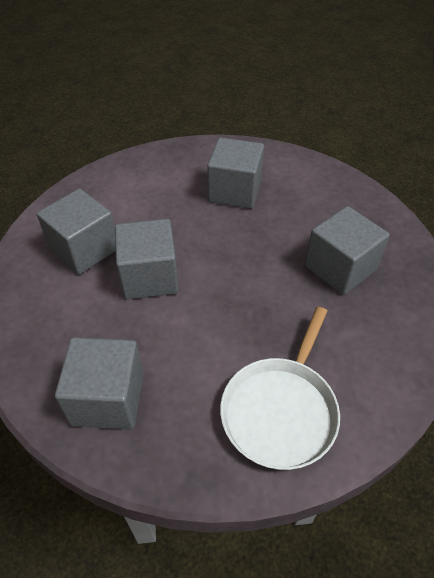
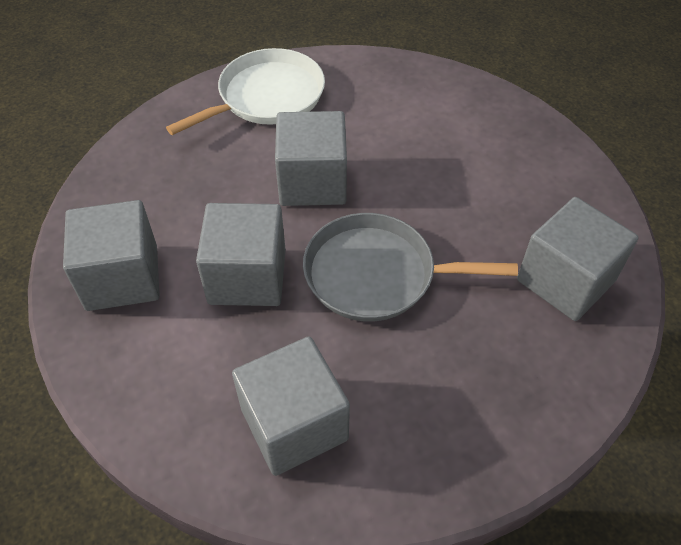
grey pan: 0 -> 1

